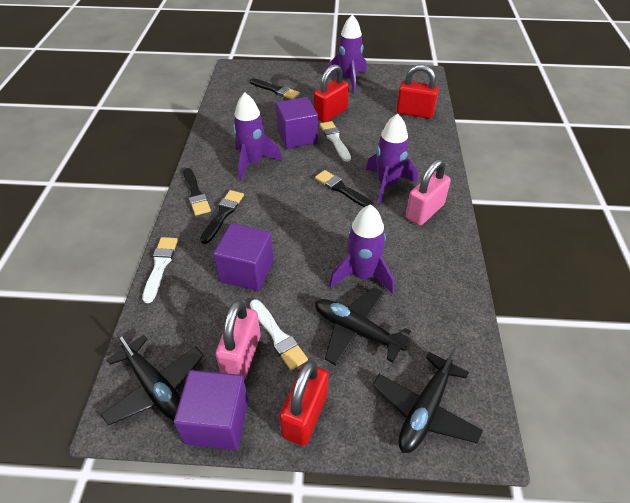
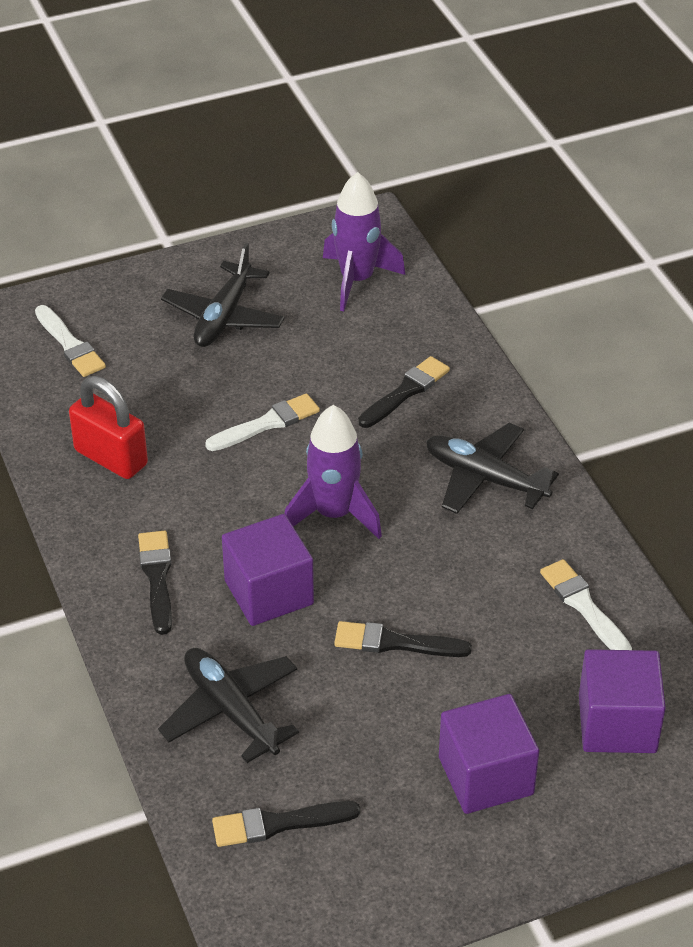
pink padlock: 2 -> 0
purple rocket: 4 -> 2
red padlock: 3 -> 1

